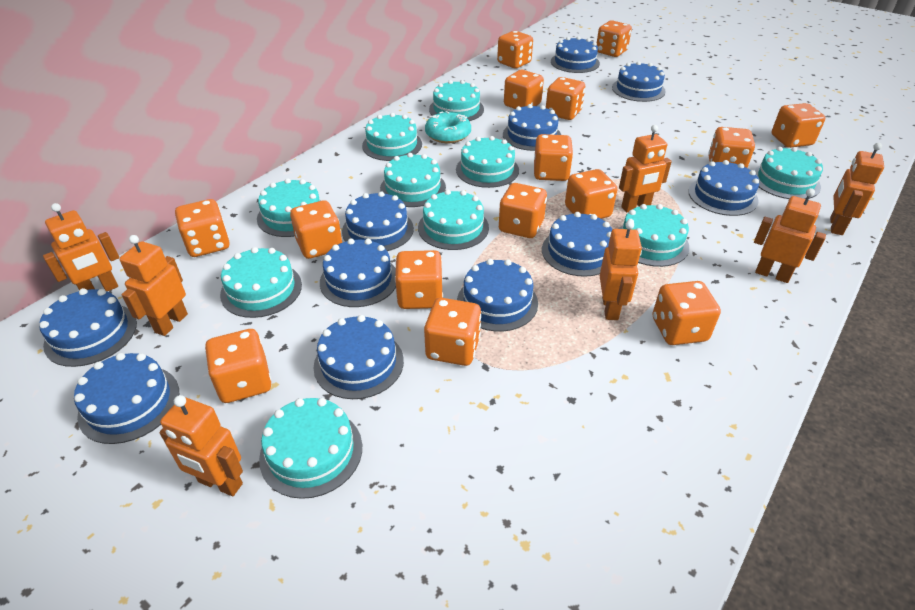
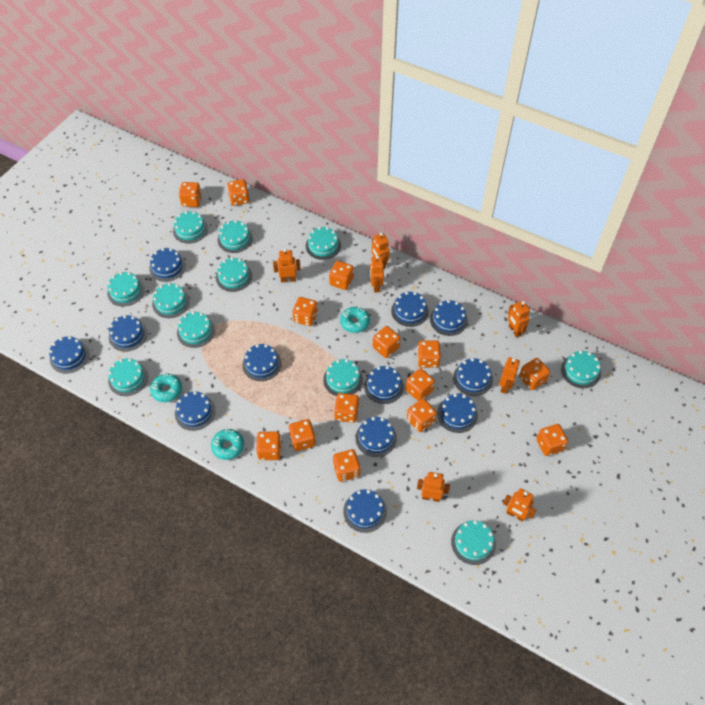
blue cake: 11 -> 12
orange dice: 15 -> 14
turquoise cake: 10 -> 11
turquoise donut: 1 -> 3

